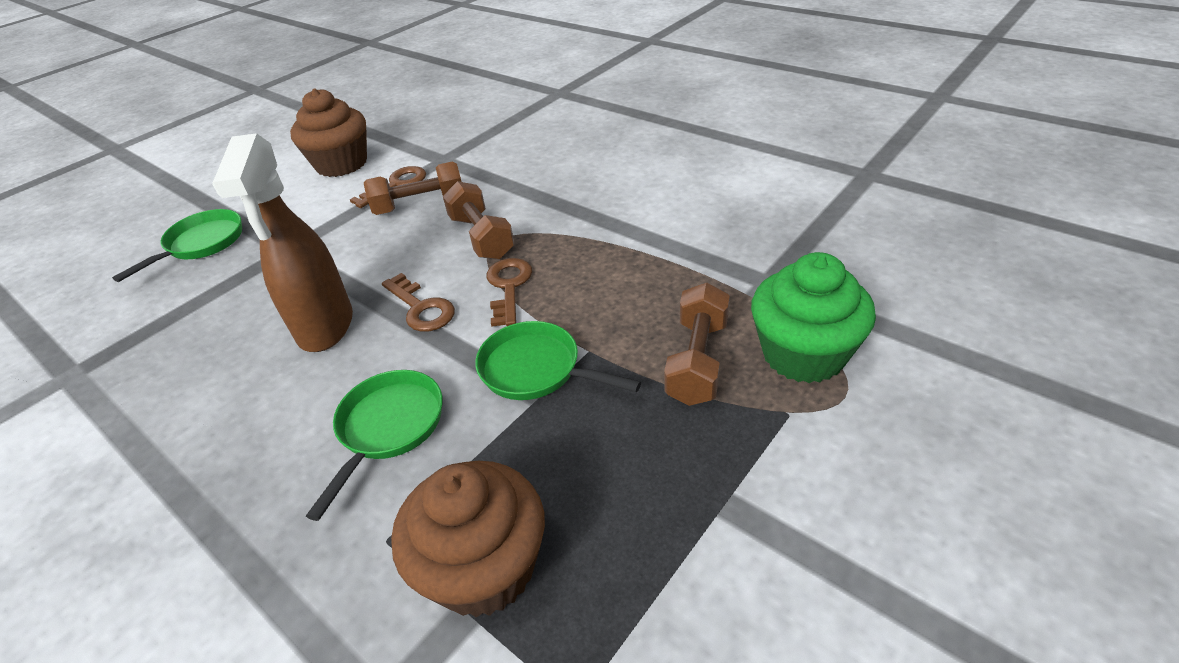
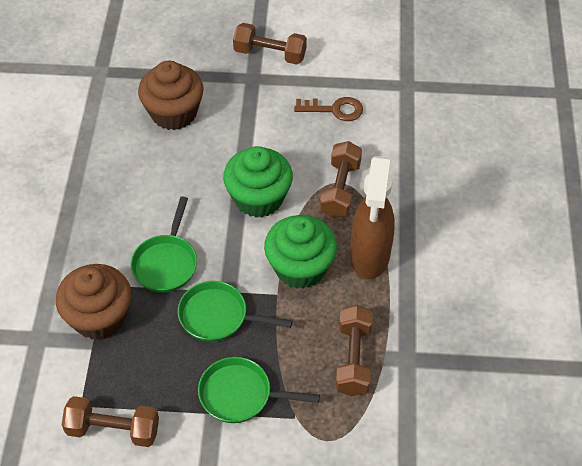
brown dumbbell: 3 -> 4
brown key: 3 -> 1
green cupcake: 1 -> 2

